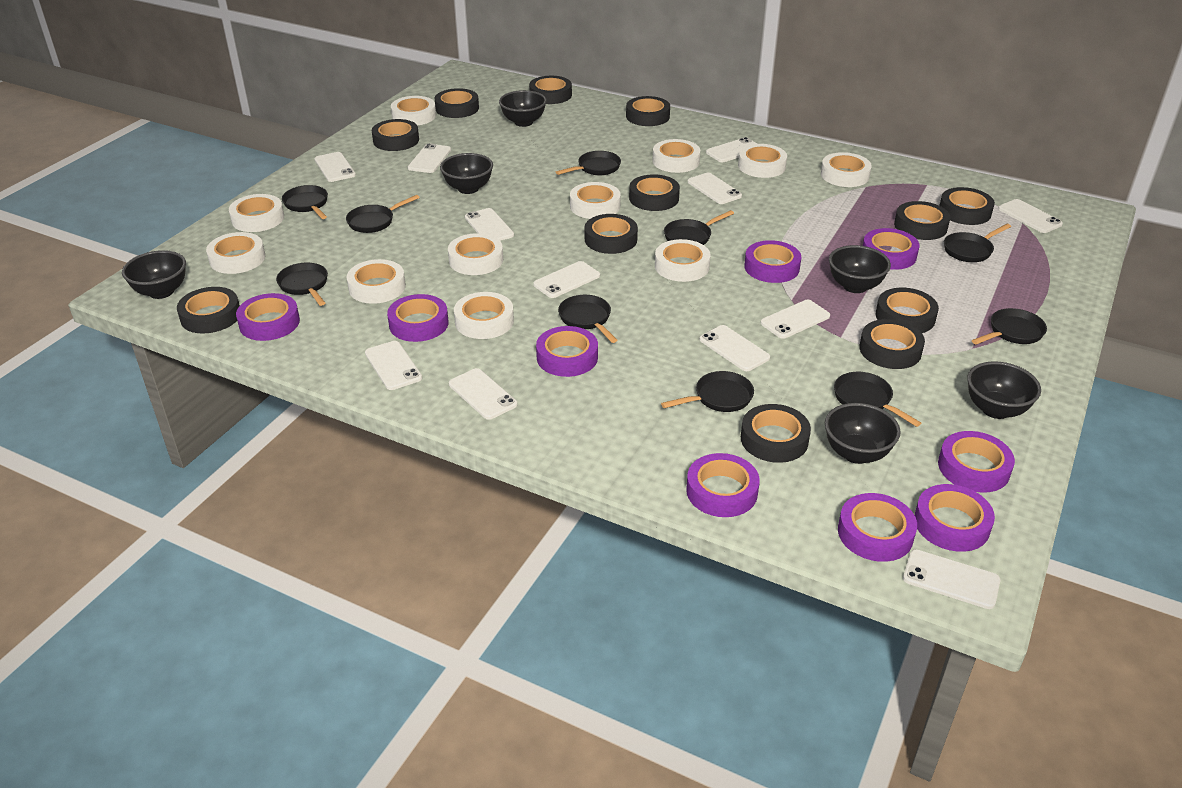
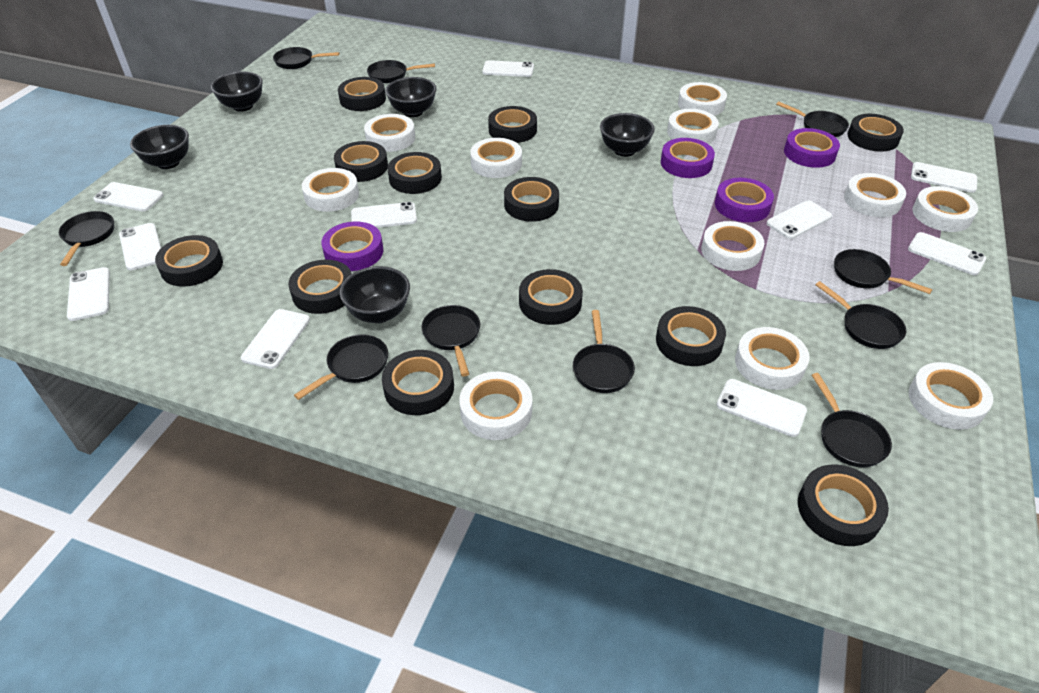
black bowl: 6 -> 5
purple tape: 9 -> 4
white phone: 12 -> 10

